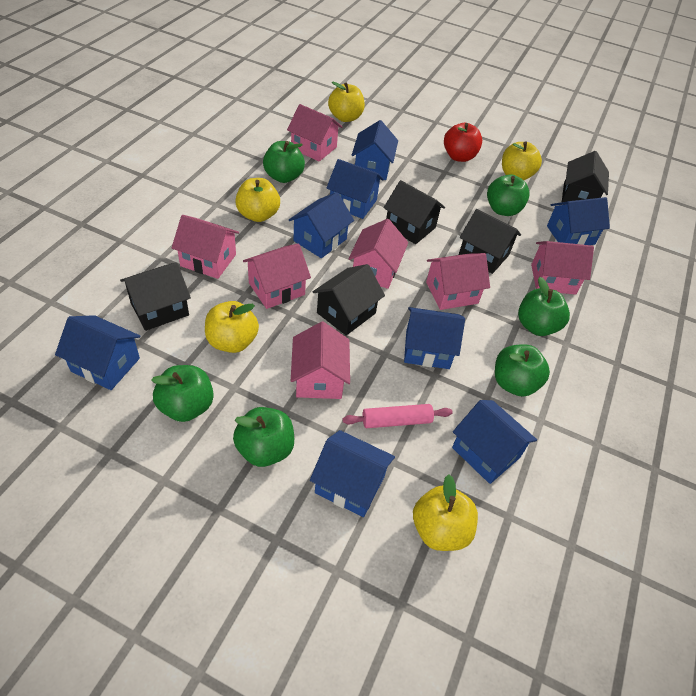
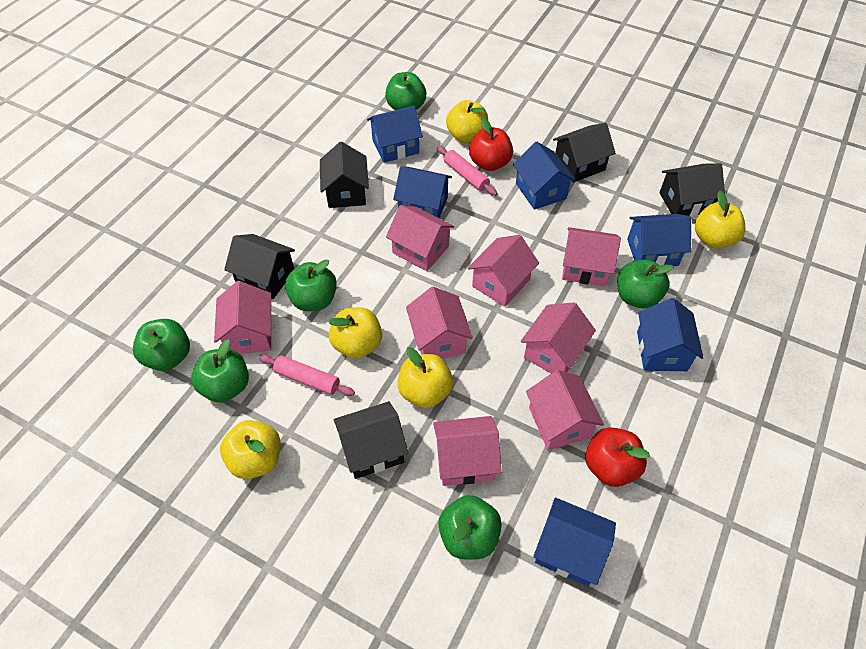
blue house: 8 -> 6
pink house: 7 -> 8
pink rolling pin: 1 -> 2
red apple: 1 -> 2

